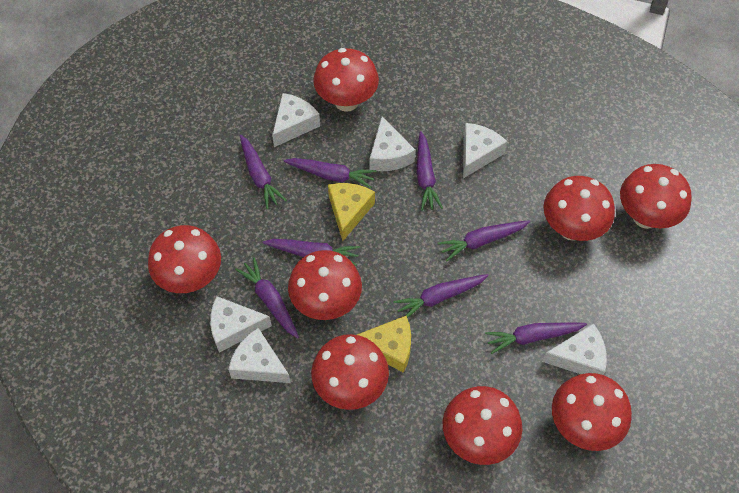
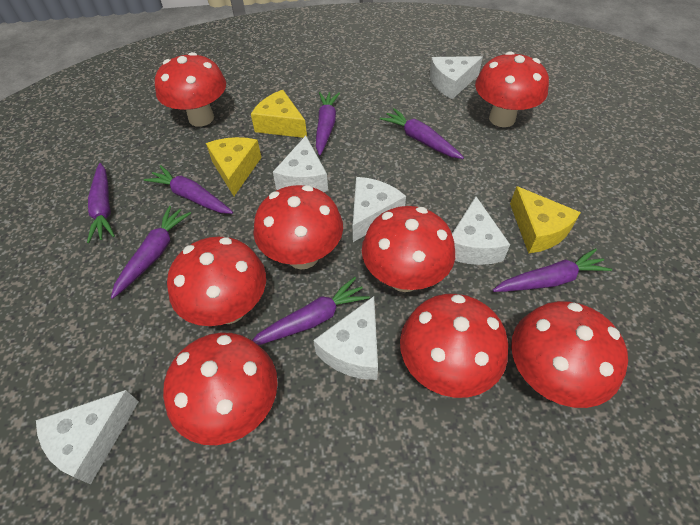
purple carrot: 8 -> 7
yellow cheese: 2 -> 3

